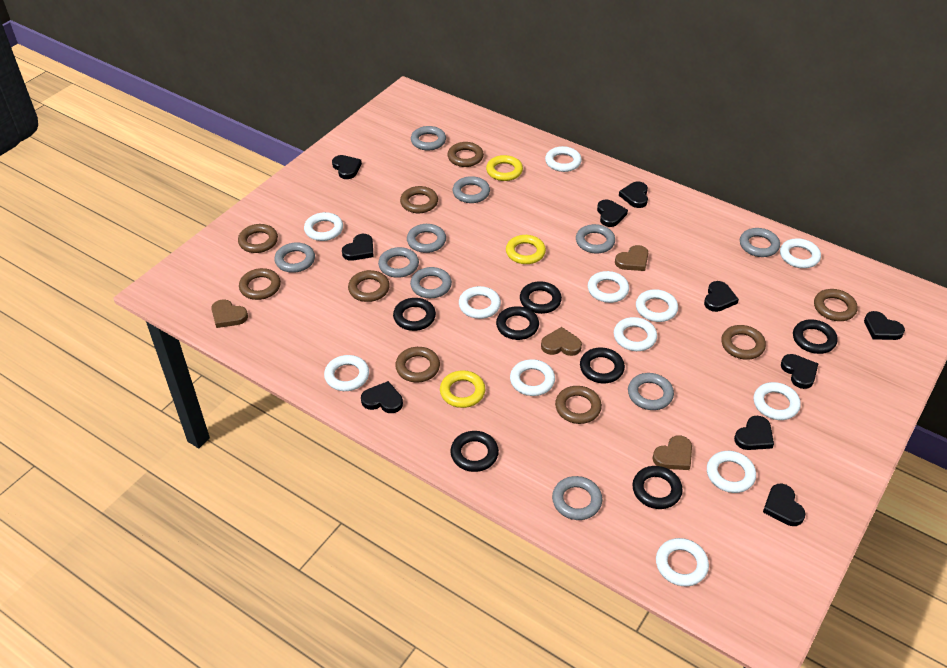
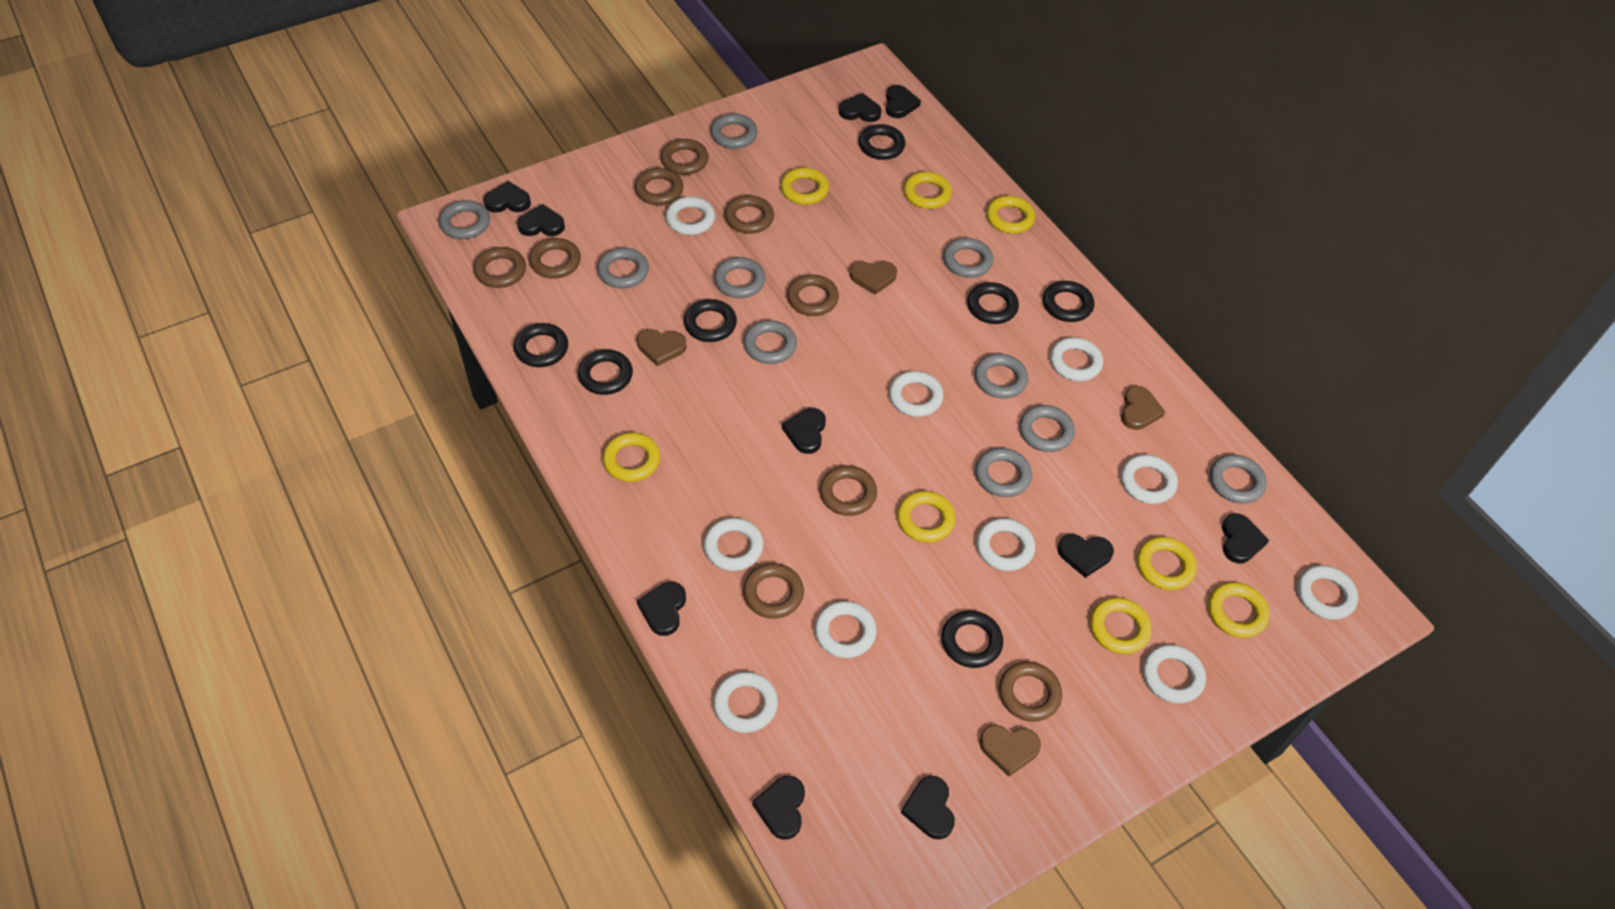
white ring: 12 -> 10
yellow ring: 3 -> 8

